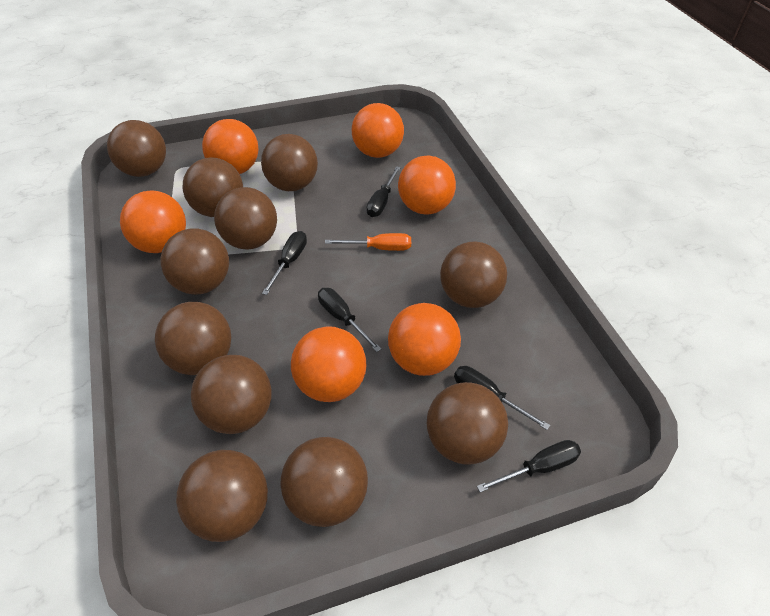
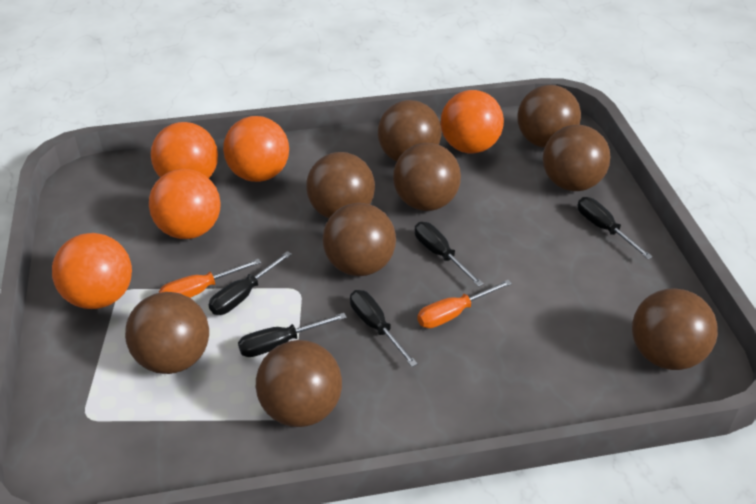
brown ball: 11 -> 9
orange ball: 6 -> 5
orange screwdriver: 1 -> 2

